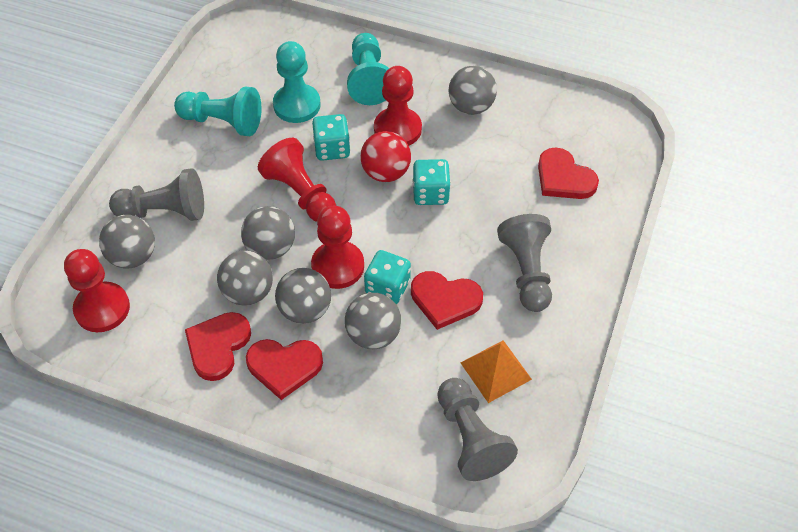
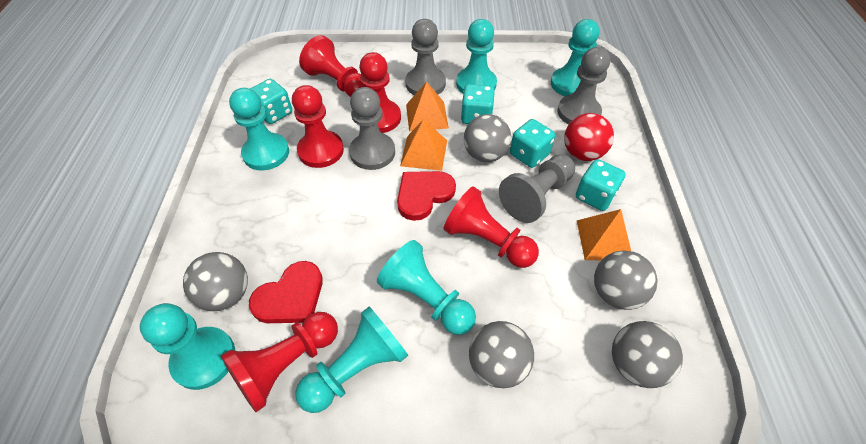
grey ball: 6 -> 5
grey pawn: 3 -> 4
orange pyramid: 1 -> 3
red heart: 4 -> 2
red pawn: 4 -> 5
turquoise dice: 3 -> 4
turquoise pawn: 3 -> 6

